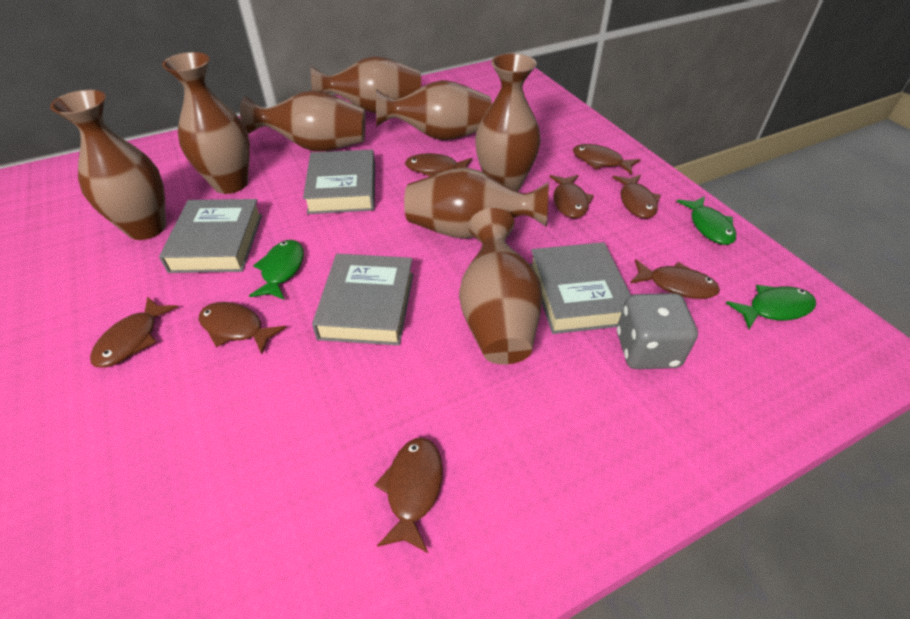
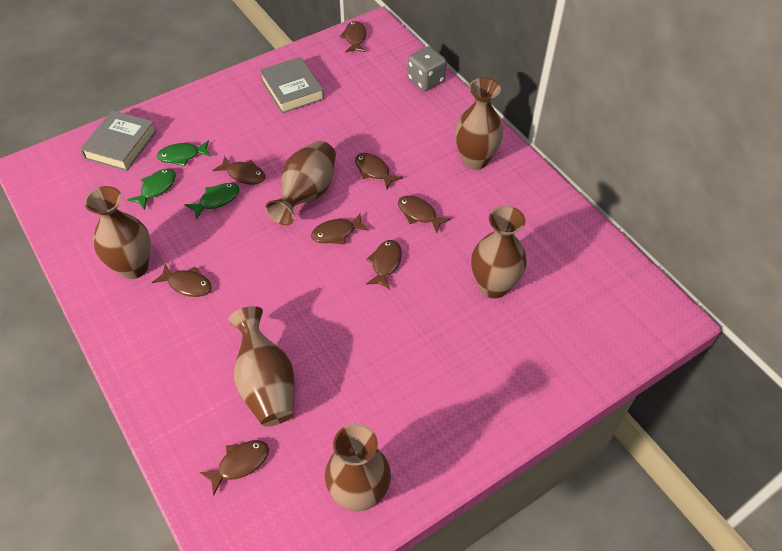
brown vase: 8 -> 6
grey book: 4 -> 2

